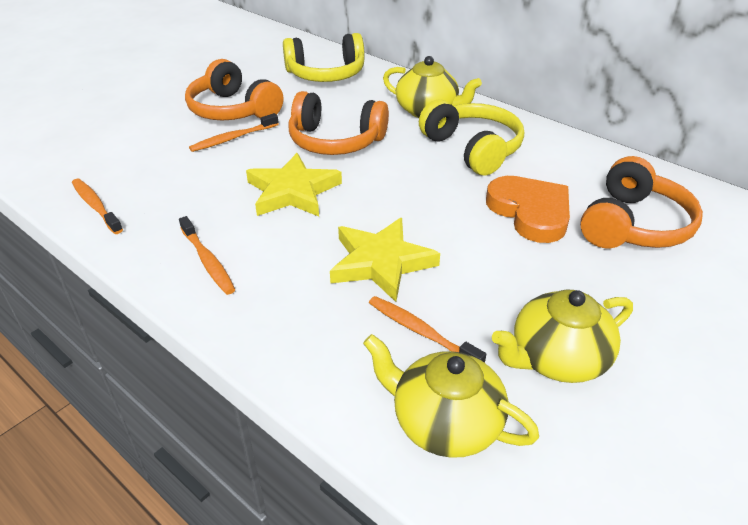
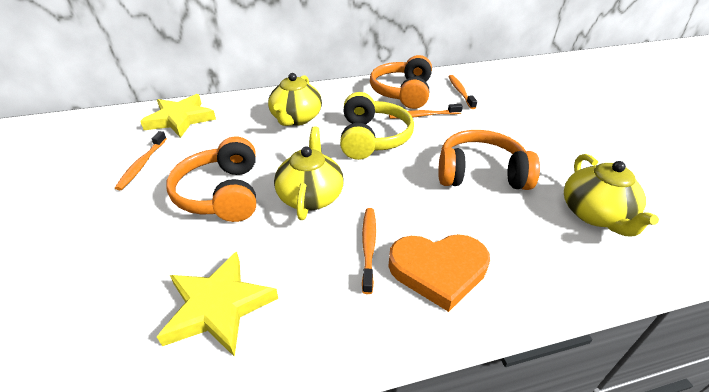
yellow headphones: 2 -> 1

